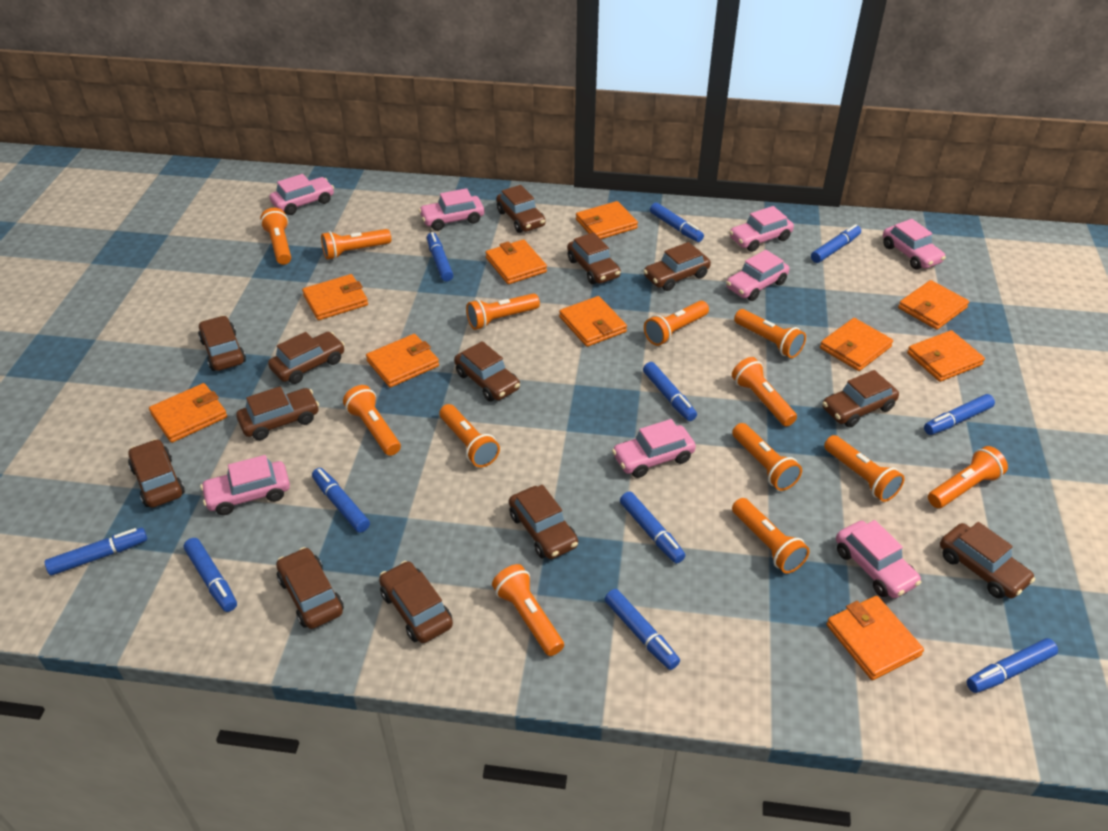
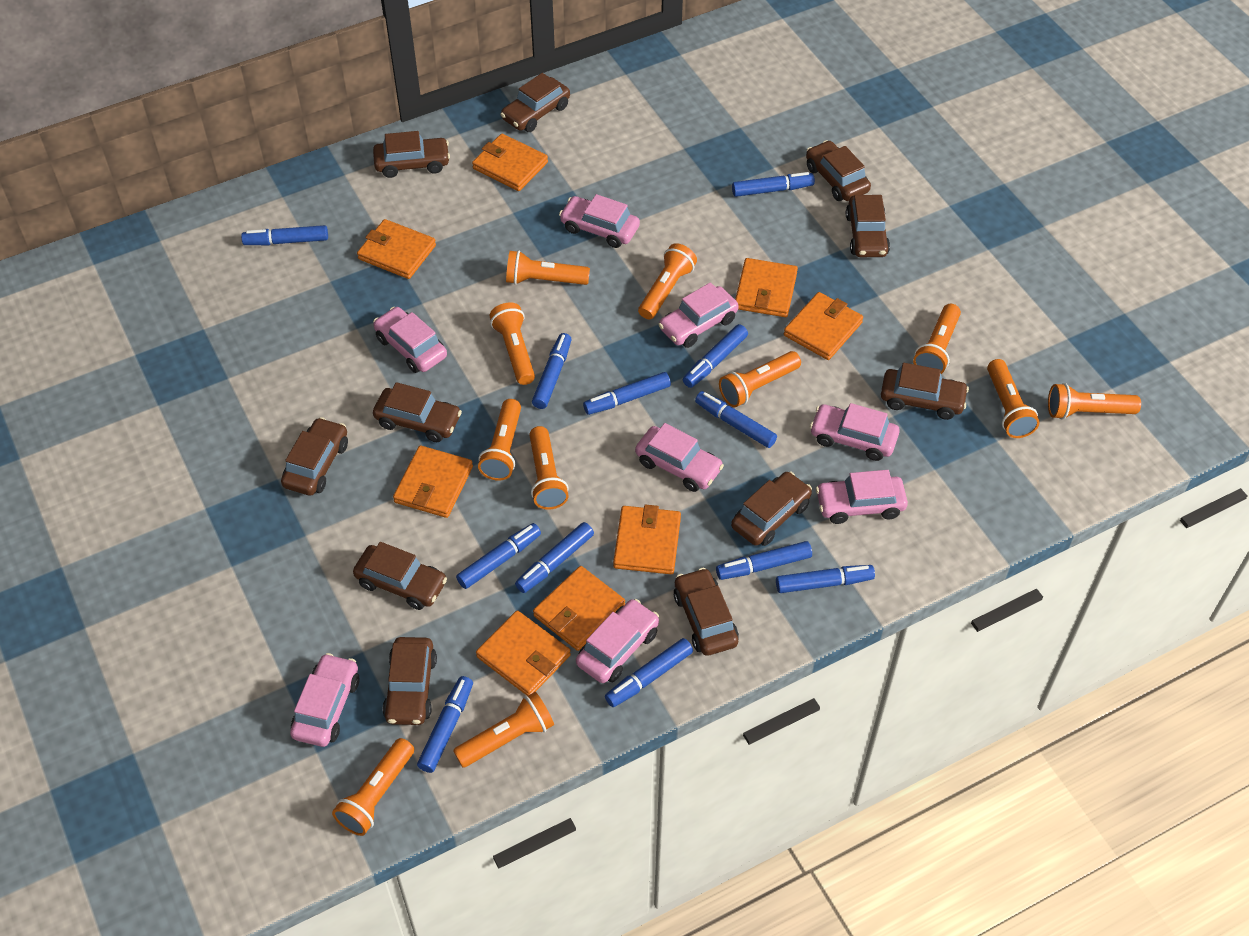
blue marker: 11 -> 12
brown car: 13 -> 11
orange flashlight: 13 -> 11
orange wallet: 10 -> 8

